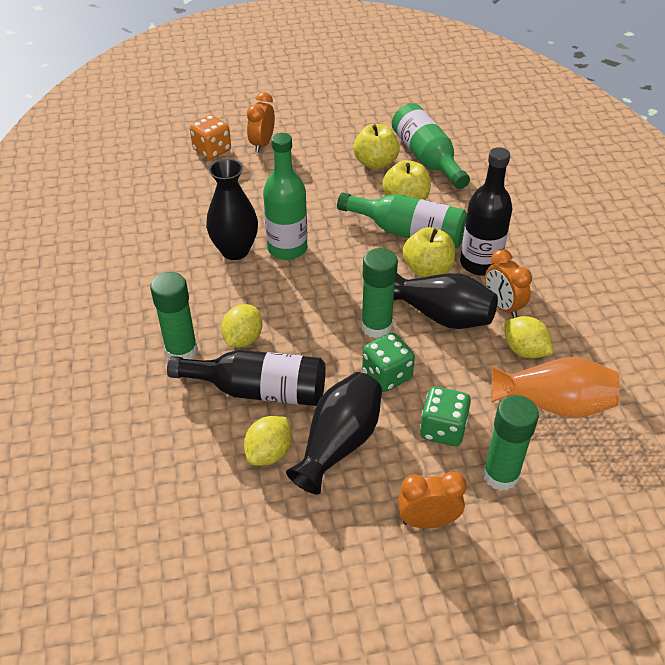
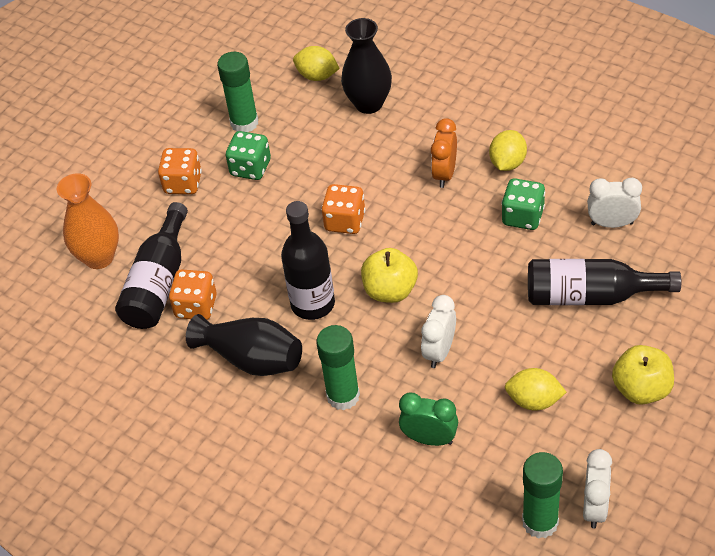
black bottle: 2 -> 3
black vase: 3 -> 2
green bottle: 3 -> 0
green clock: 0 -> 1
orange clock: 3 -> 1
orange dice: 1 -> 3
white clock: 0 -> 3
yellow apple: 3 -> 2

